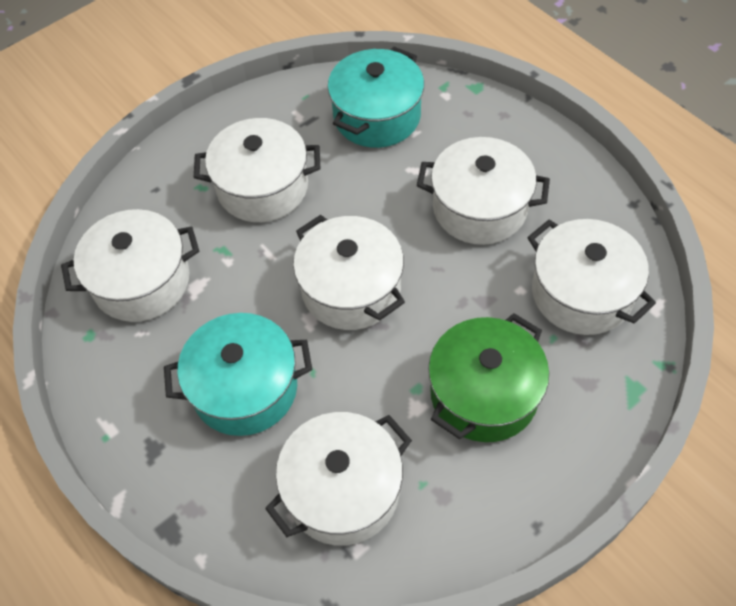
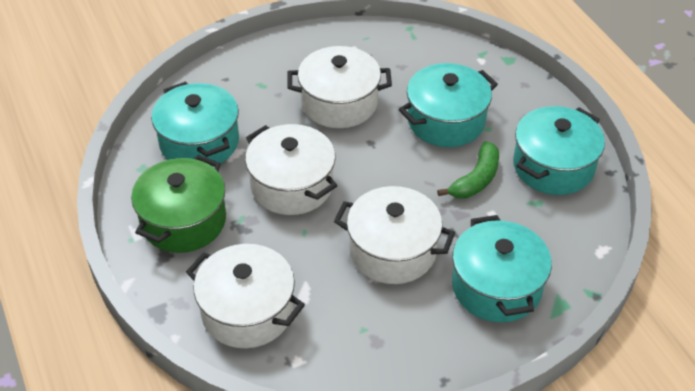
green banana: 0 -> 1
turquoise pot: 2 -> 4
white pot: 6 -> 4

